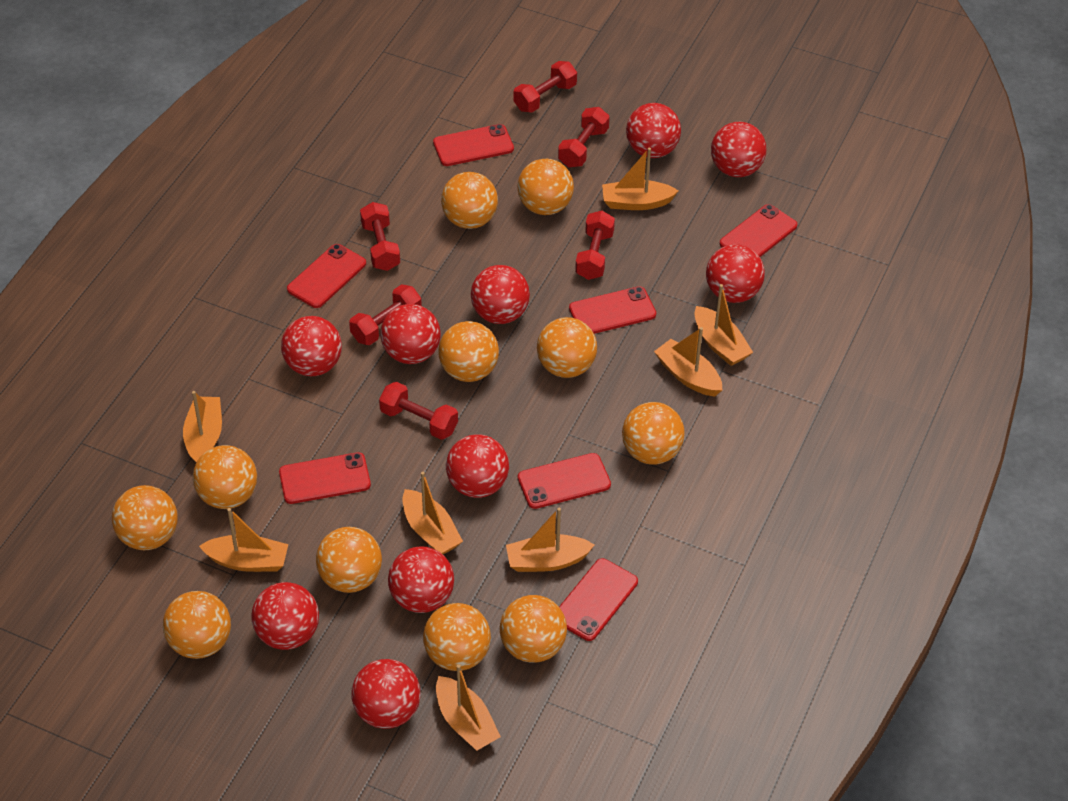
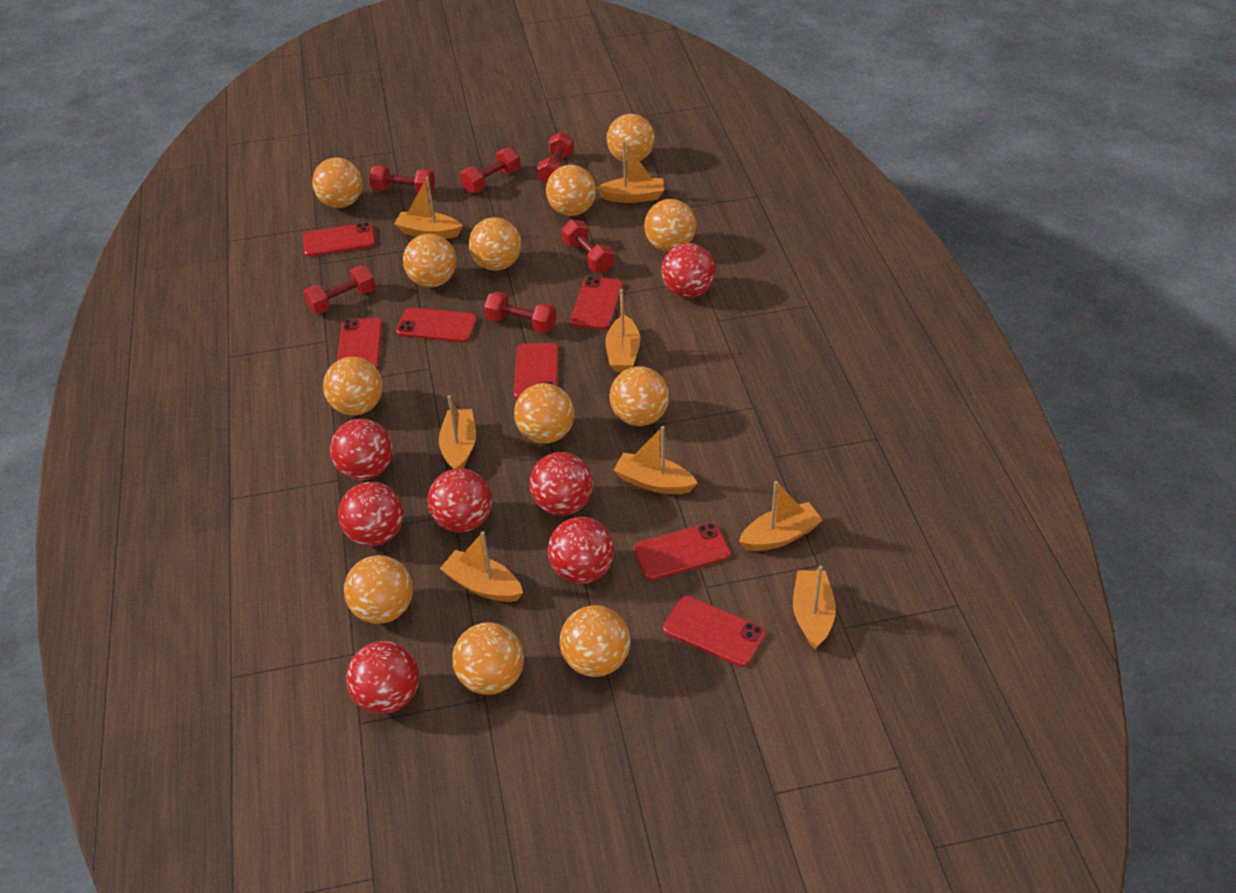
orange ball: 11 -> 12
red ball: 10 -> 7

